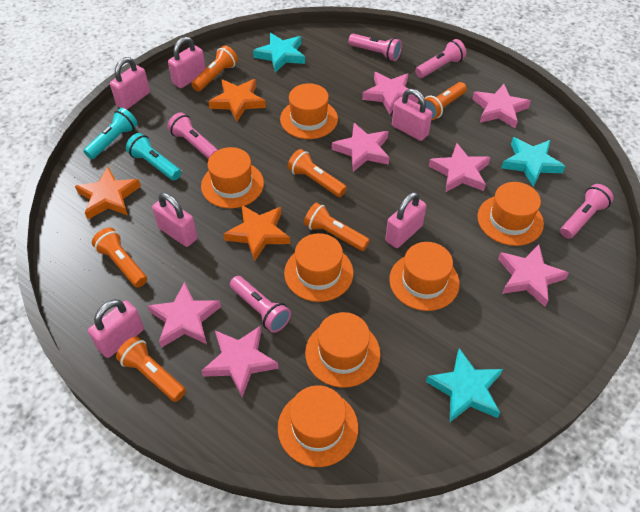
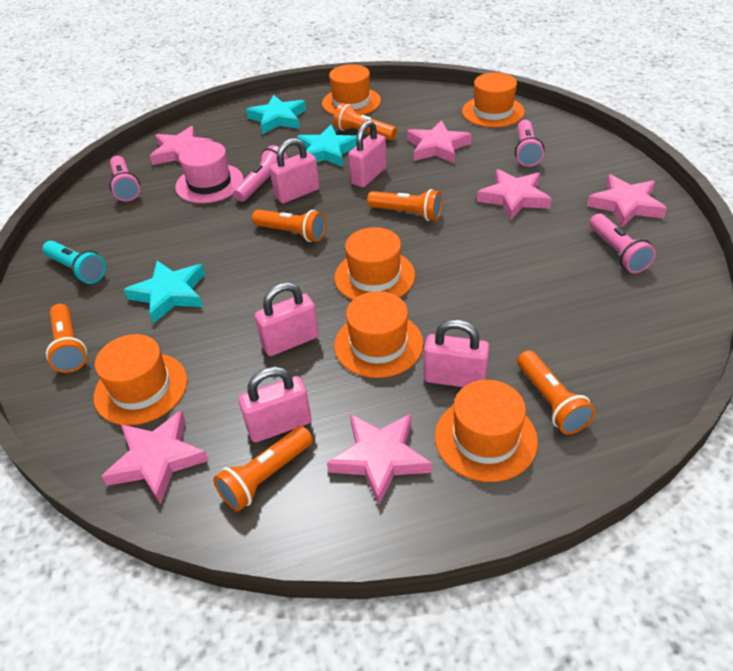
orange hat: 7 -> 6
orange star: 3 -> 0
pink flashlight: 5 -> 4
pink hat: 0 -> 1
pink padlock: 6 -> 5
pink star: 7 -> 6
turquoise flashlight: 2 -> 1

